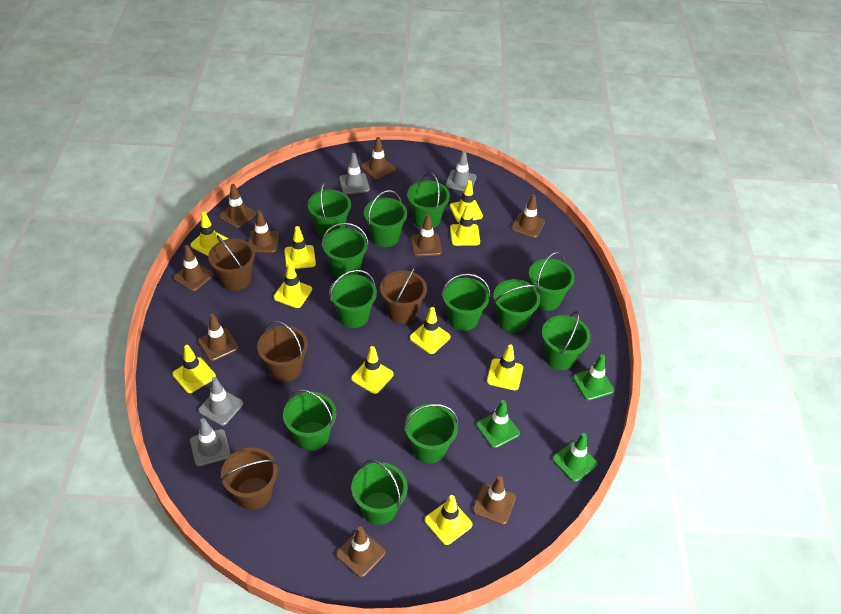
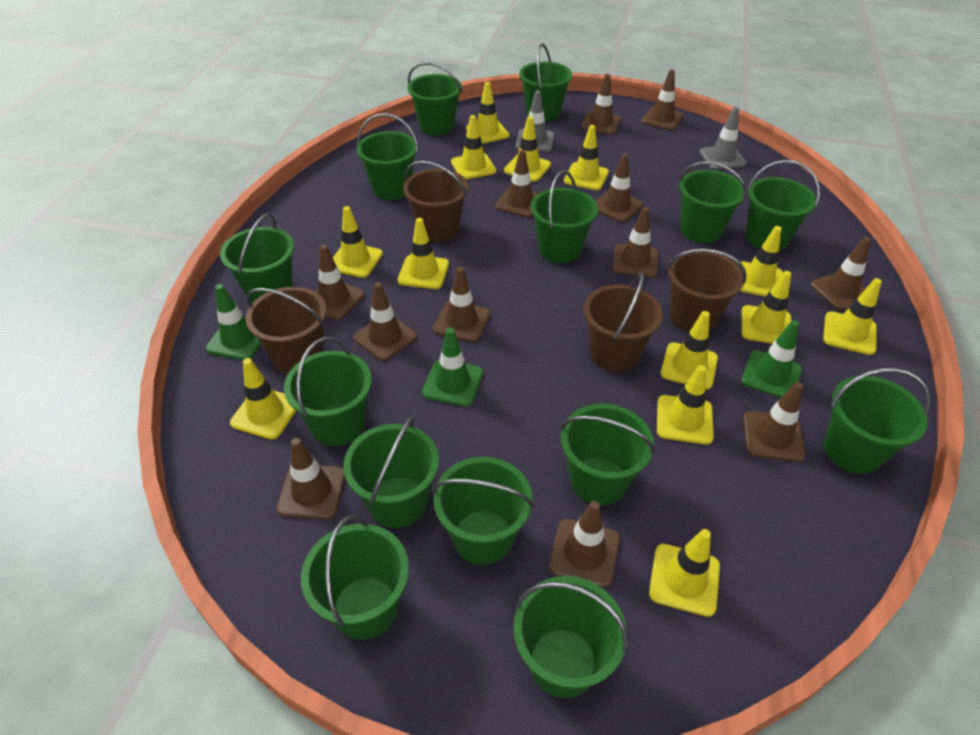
brown traffic cone: 9 -> 12
green bucket: 12 -> 14
grey traffic cone: 4 -> 2
yellow traffic cone: 10 -> 13

